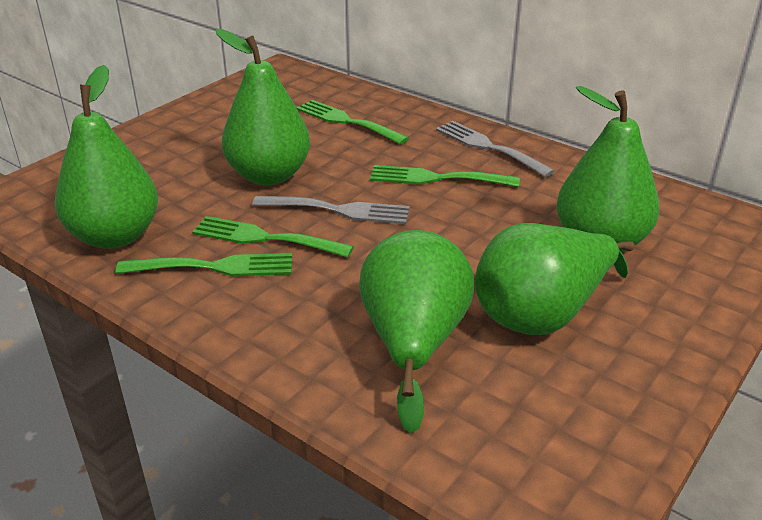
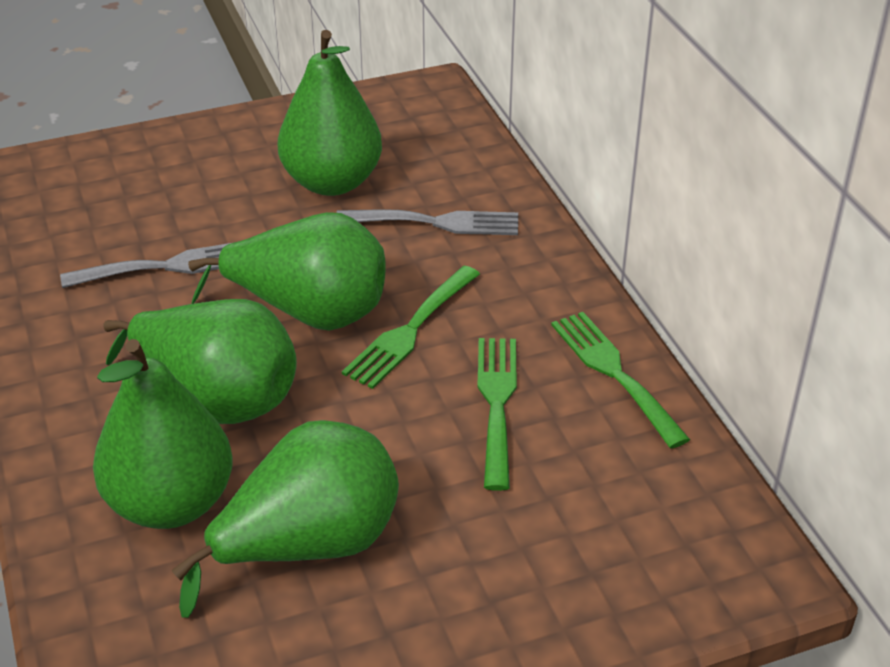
green fork: 4 -> 3

